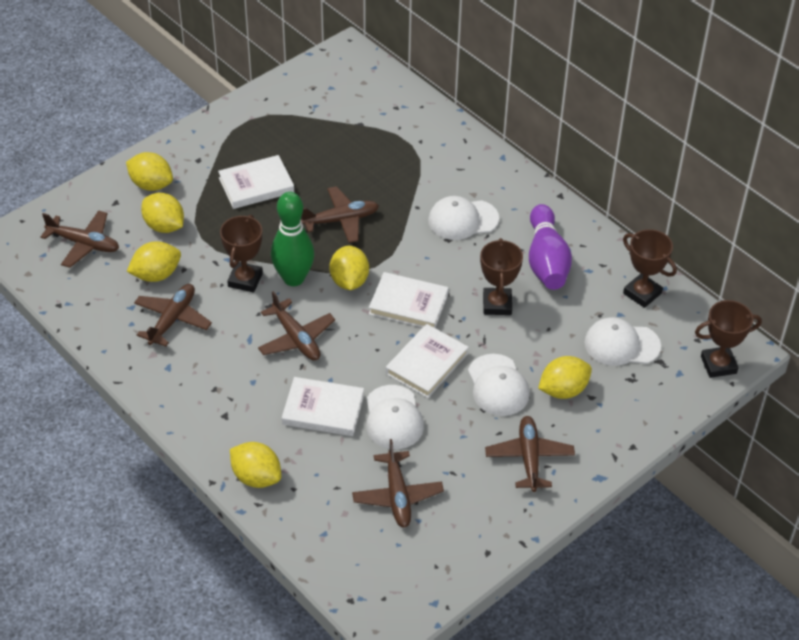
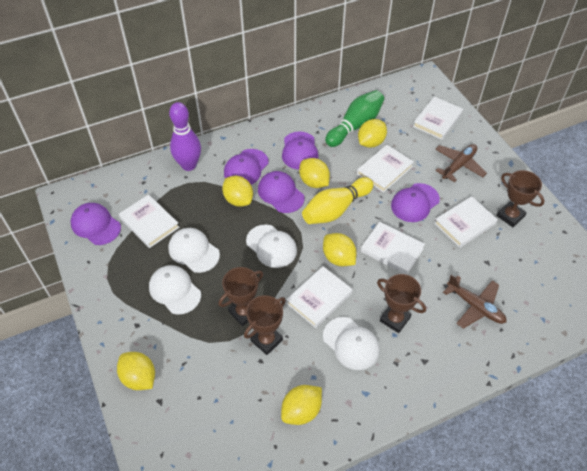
brown plane: 6 -> 2
purple cap: 0 -> 5
white book: 4 -> 6
yellow bowling pin: 0 -> 1

